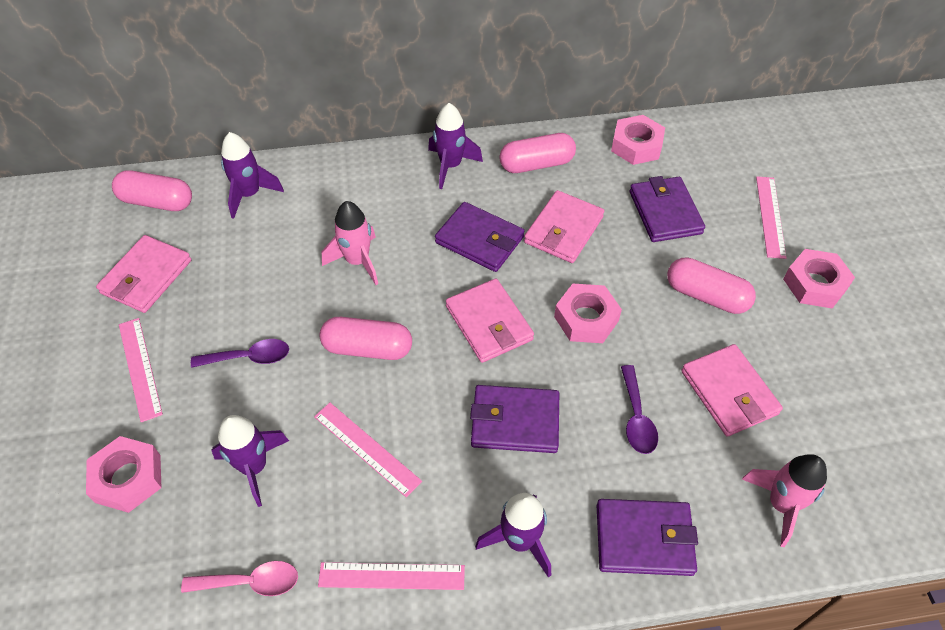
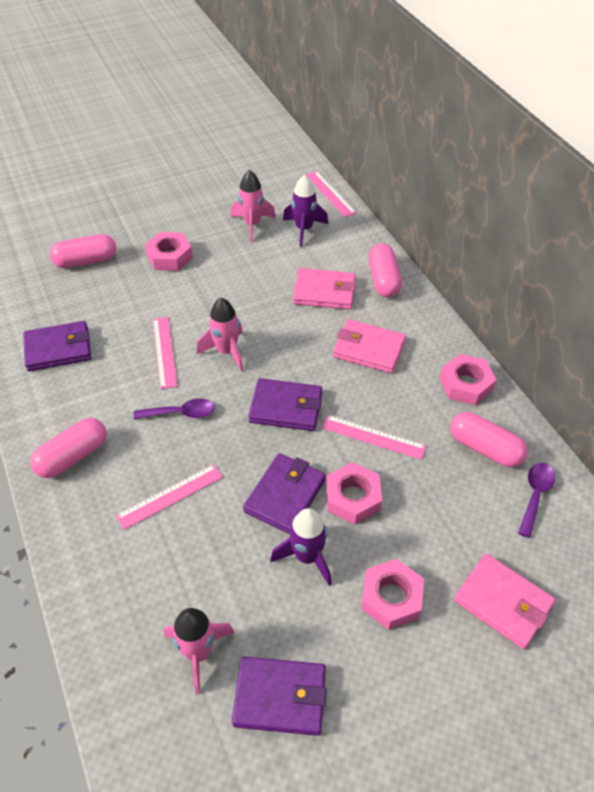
pink rocket: 2 -> 3
pink spoon: 1 -> 0
pink wallet: 4 -> 3
purple rocket: 4 -> 2

